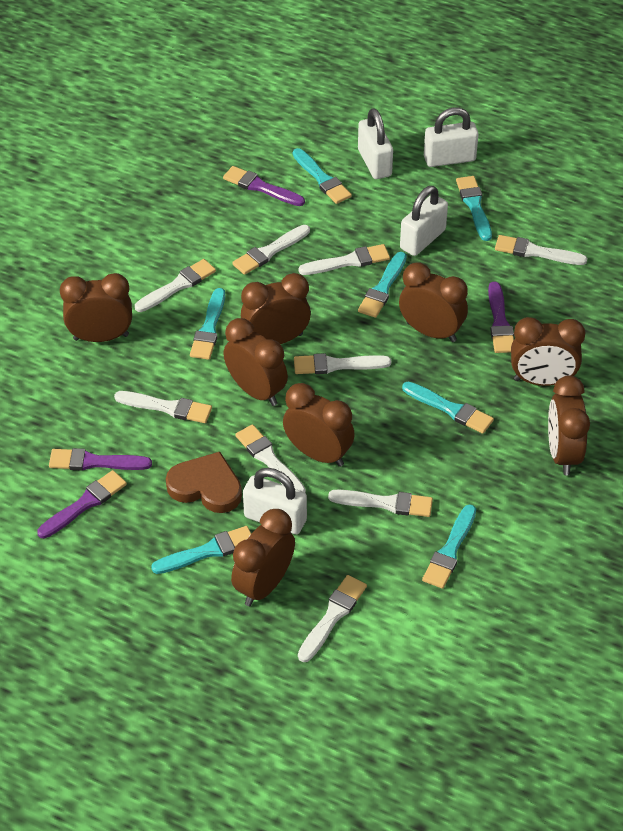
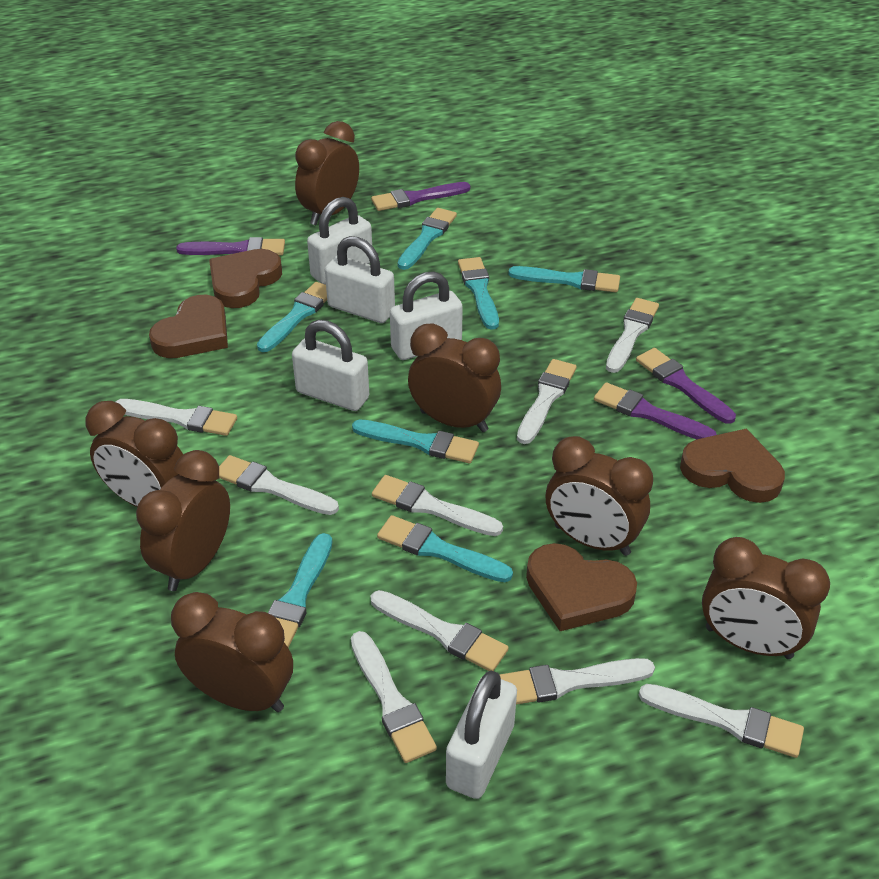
brown clock: 8 -> 7
brown heart: 1 -> 4
white padlock: 4 -> 5

